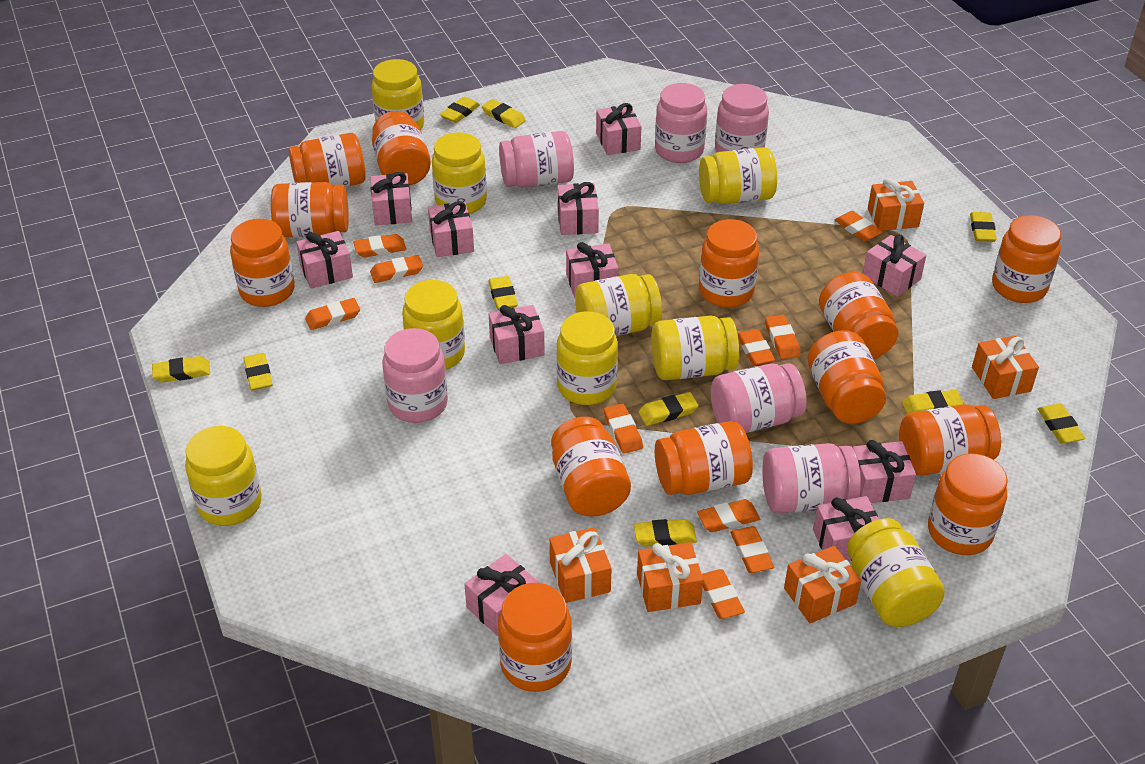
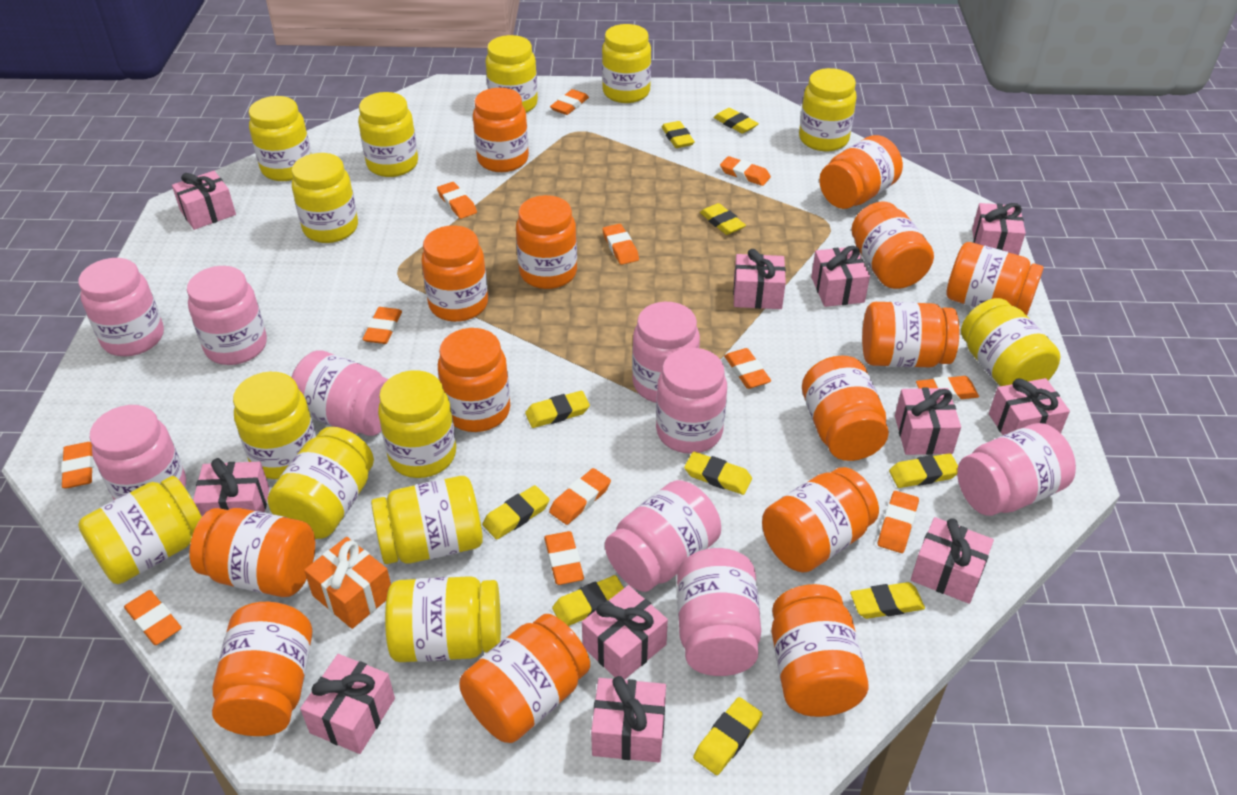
orange eraser: 10 -> 12
orange gift: 5 -> 1
orange jar: 13 -> 14
pink jar: 6 -> 9
yellow jar: 9 -> 13

